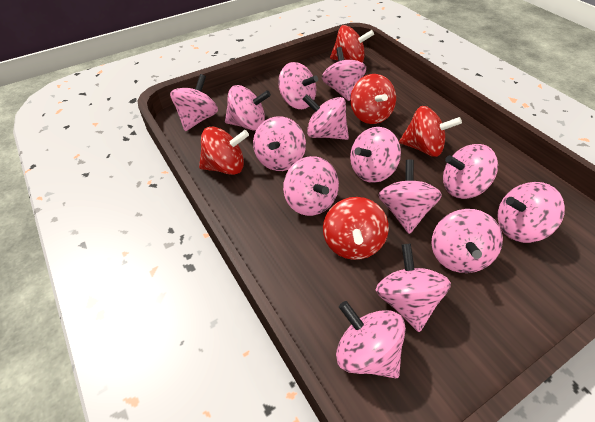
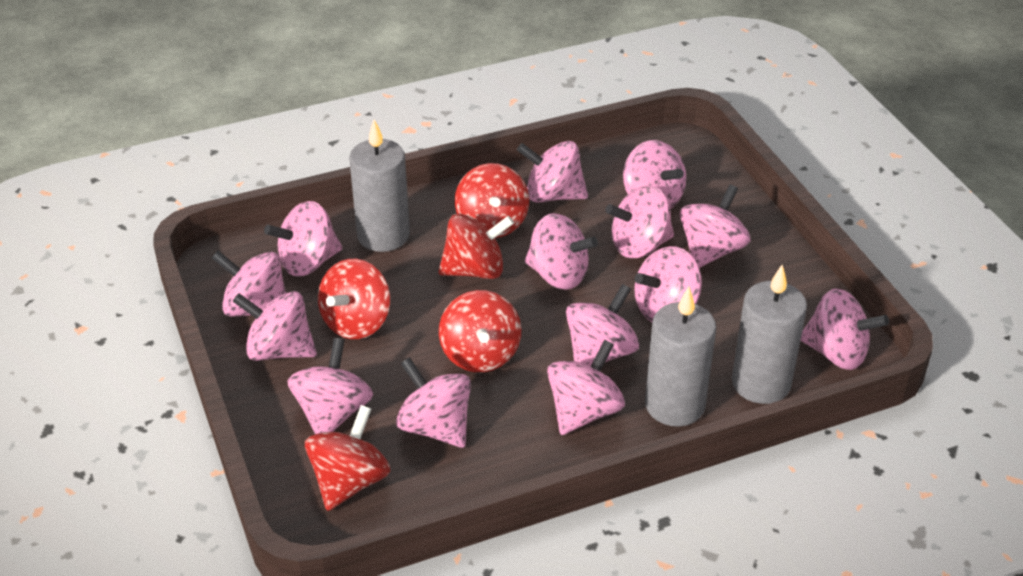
grey candle: 0 -> 3

